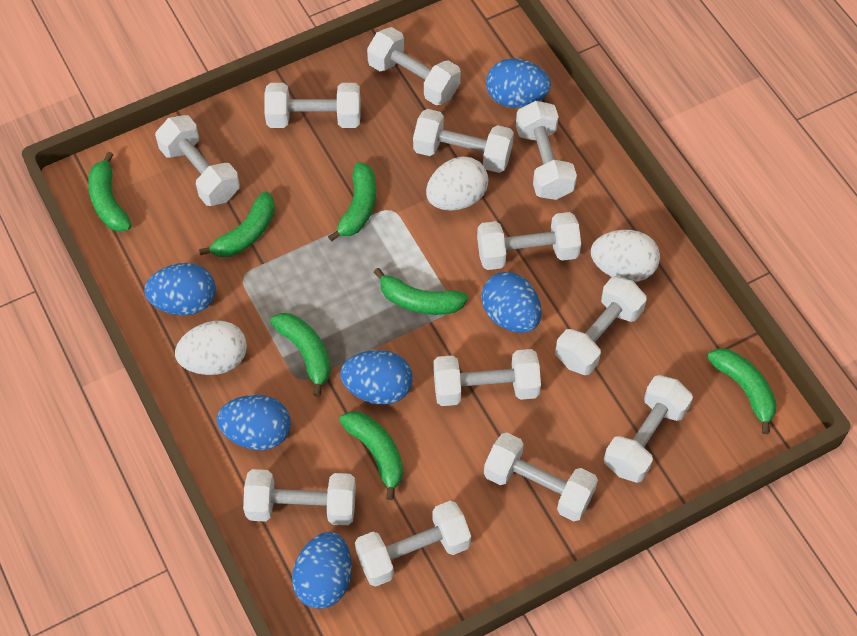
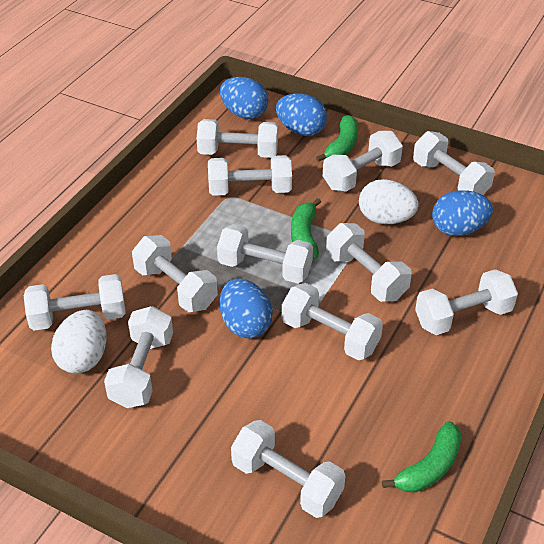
blue egg: 6 -> 4
green banana: 7 -> 3
white egg: 3 -> 2

